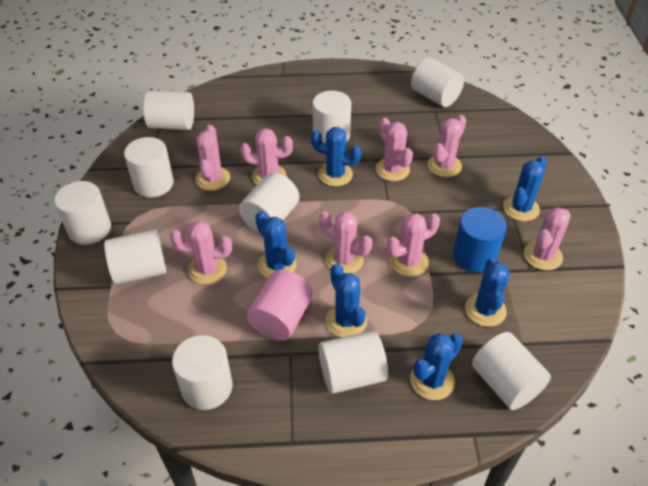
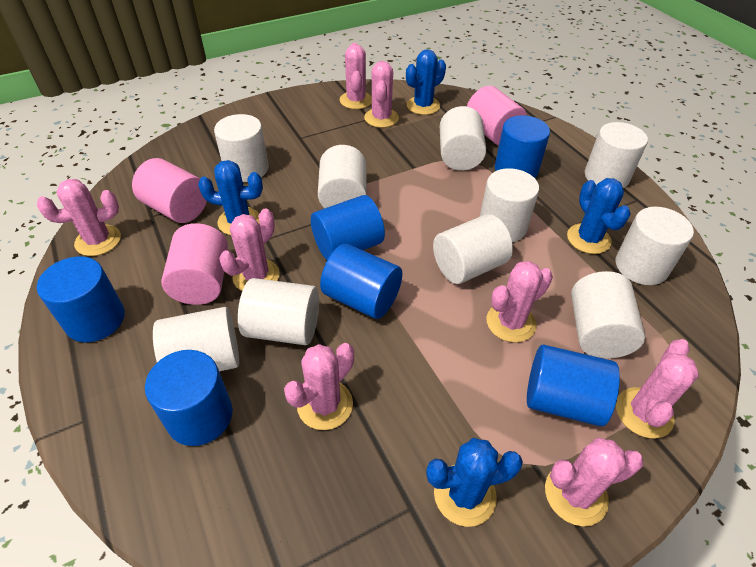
blue cactus: 6 -> 4
blue cylinder: 1 -> 6
pink cylinder: 1 -> 3

